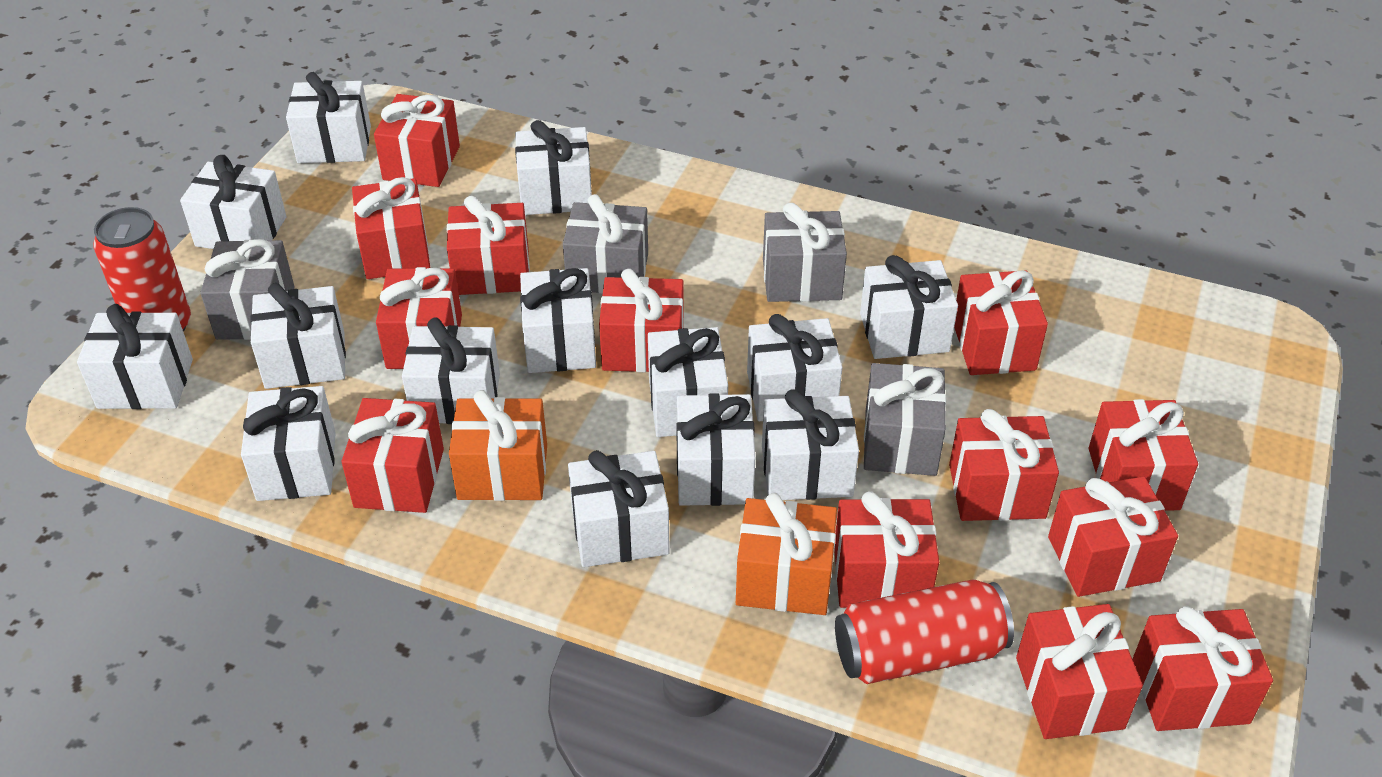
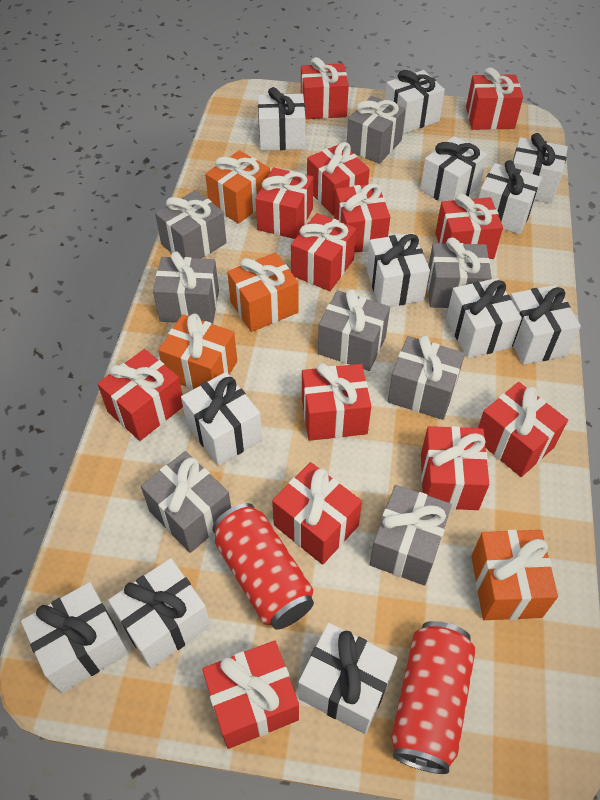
grey gift: 4 -> 8
orange gift: 2 -> 4
white gift: 14 -> 12

